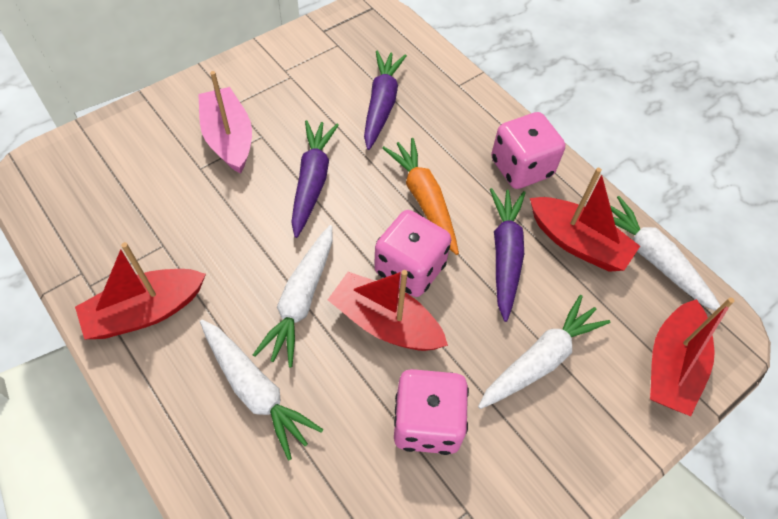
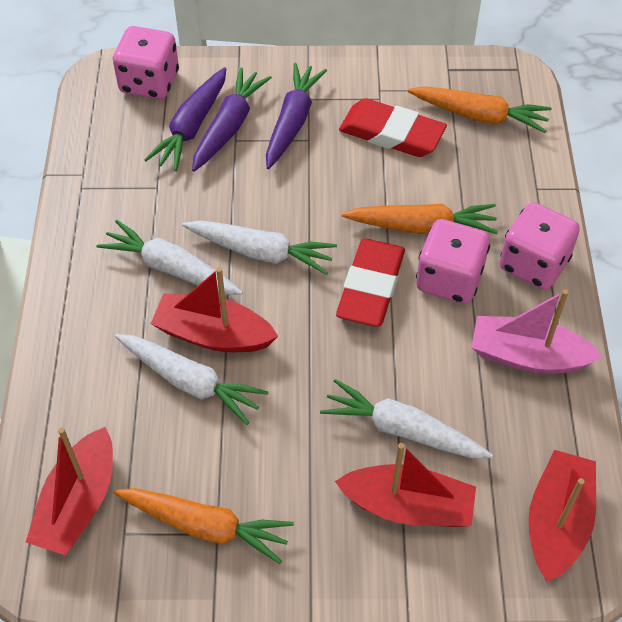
orange carrot: 1 -> 3
red eraser: 0 -> 2

